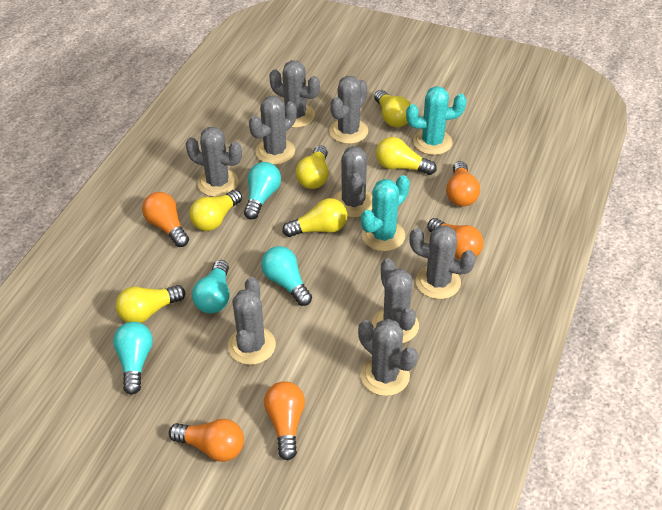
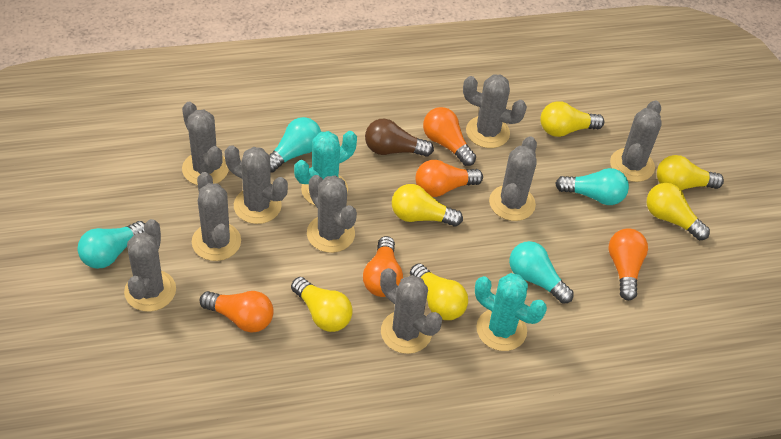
brown light bulb: 0 -> 1

